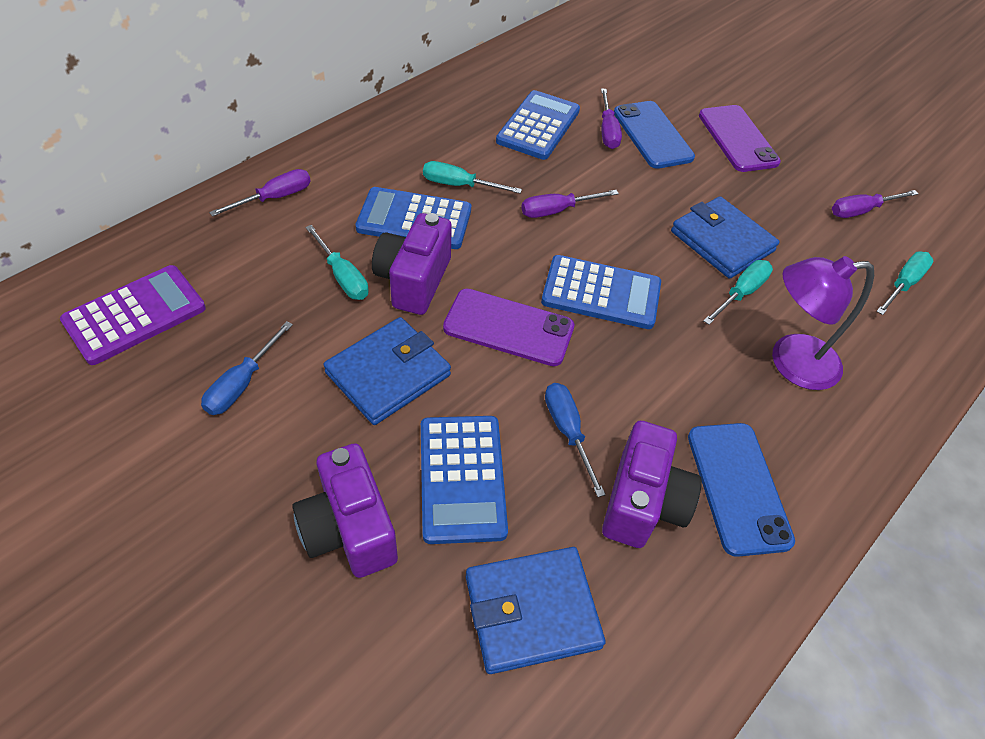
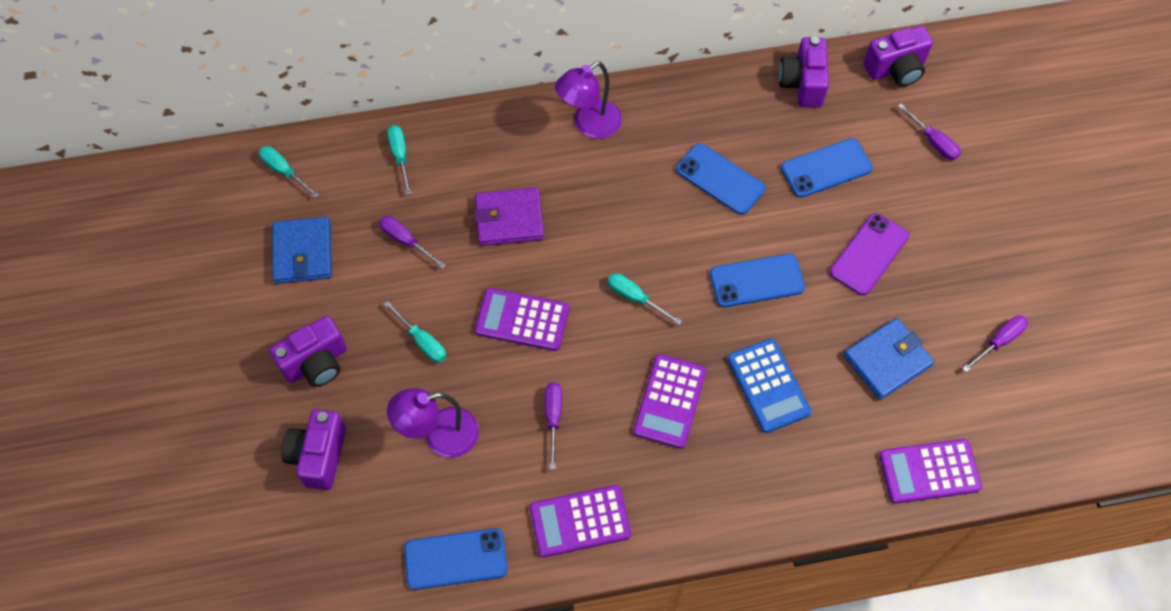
blue calculator: 4 -> 1
blue phone: 2 -> 4
blue screwdriver: 2 -> 0
blue wallet: 3 -> 2
purple calculator: 1 -> 4
purple camera: 3 -> 4
purple lamp: 1 -> 2
purple phone: 2 -> 1
purple wallet: 0 -> 1

